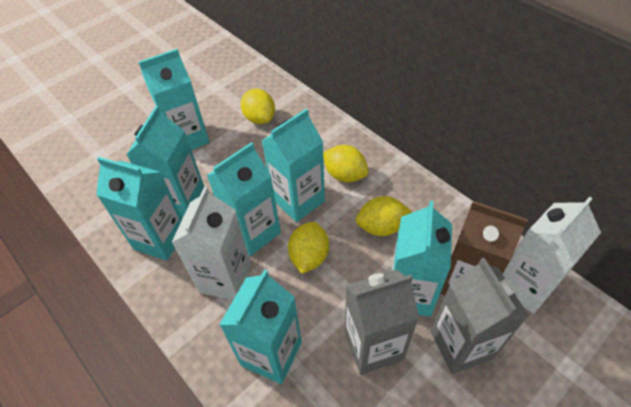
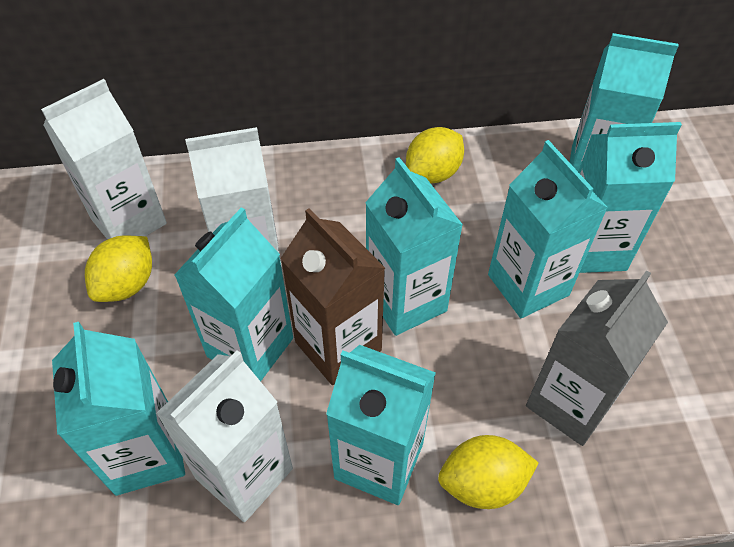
grey carton: 2 -> 1
white carton: 2 -> 3
yellow lemon: 4 -> 3

